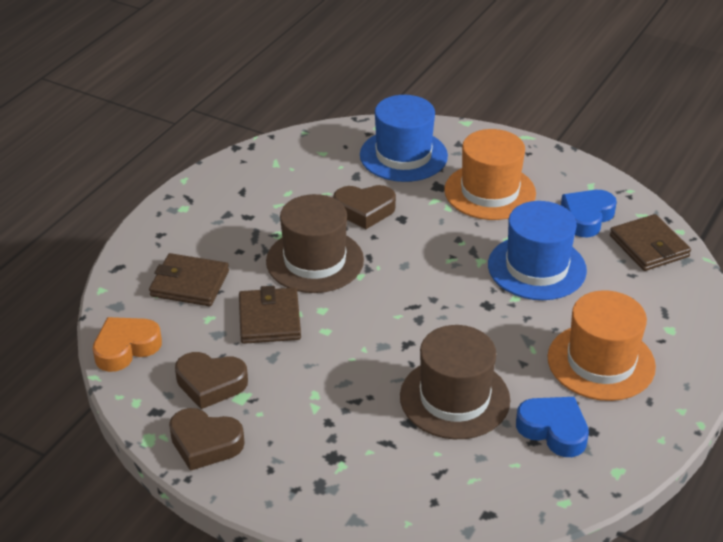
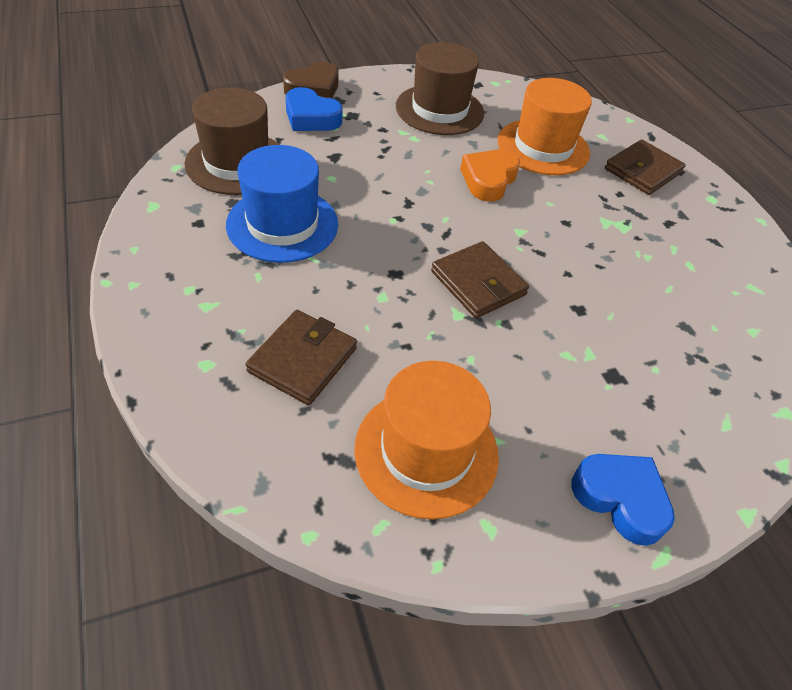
blue hat: 2 -> 1
brown heart: 3 -> 1

